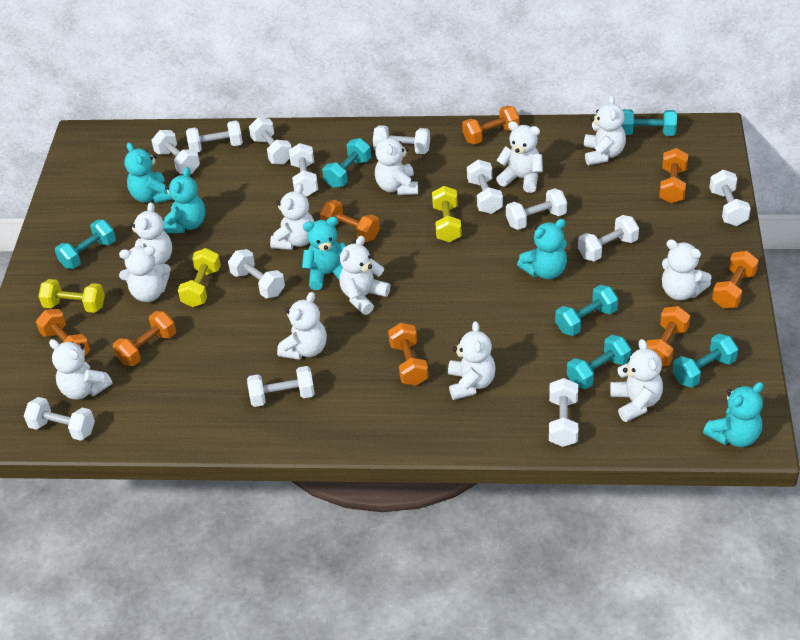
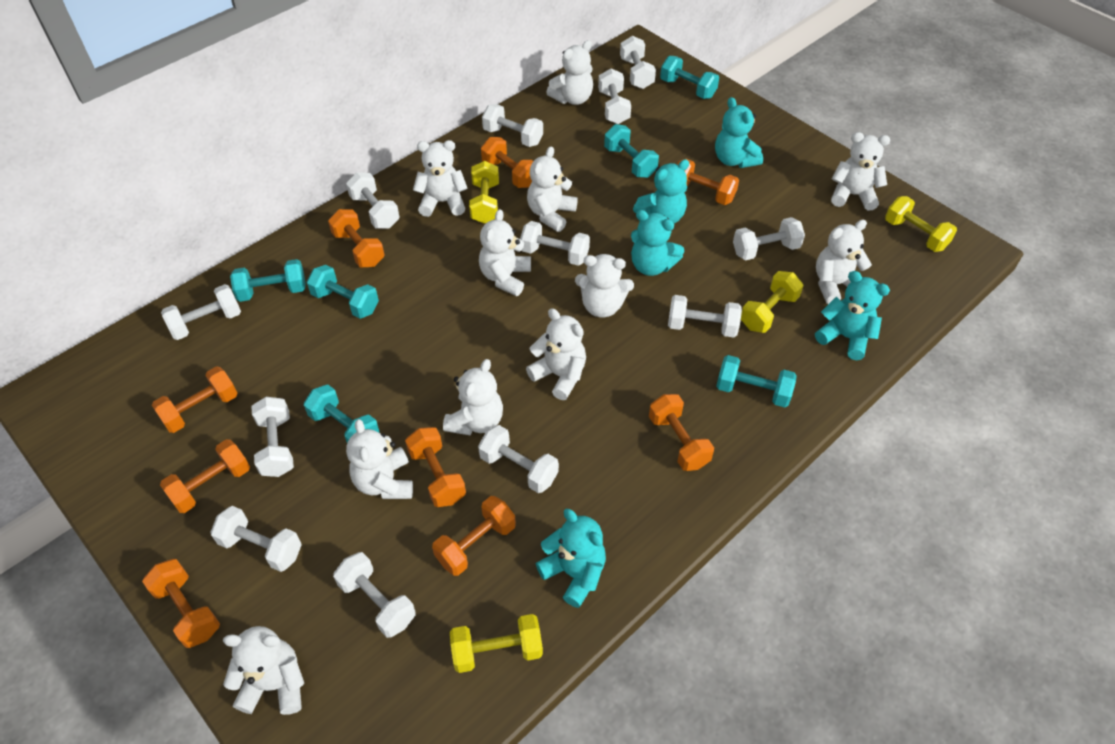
orange dumbbell: 8 -> 9
white dumbbell: 13 -> 12
white teddy bear: 12 -> 11
yellow dumbbell: 3 -> 4

